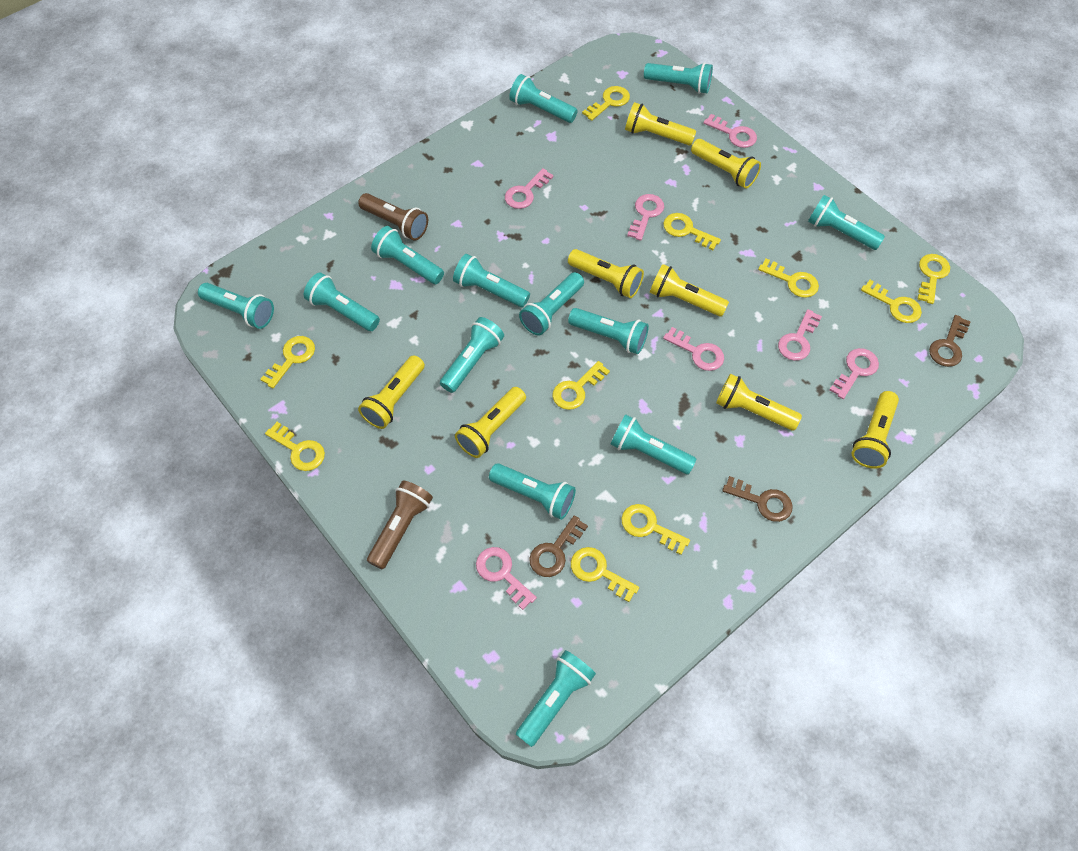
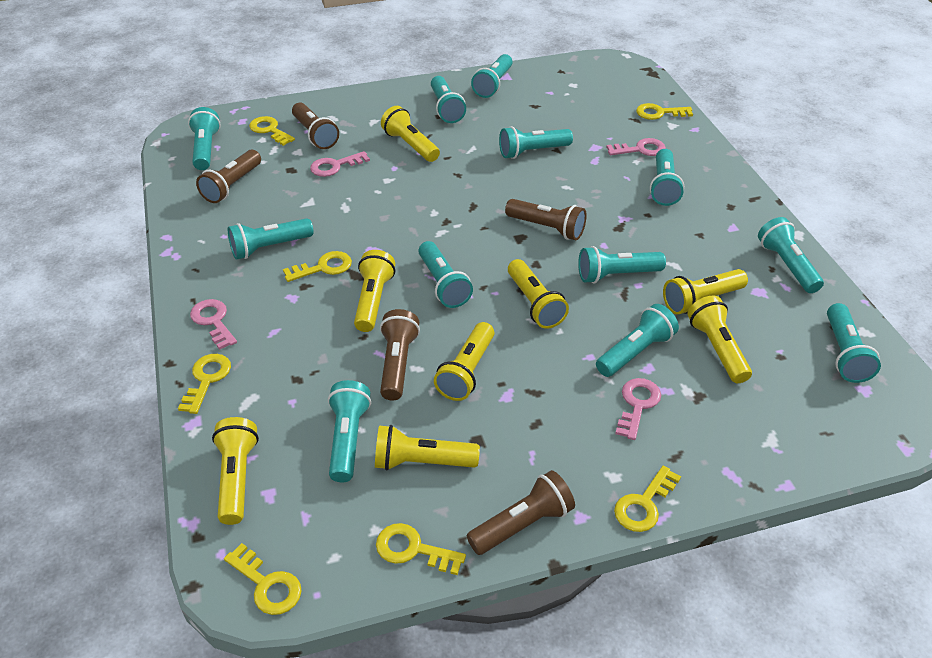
brown flashlight: 2 -> 5
brown key: 3 -> 0
pink key: 7 -> 4
turquoise flashlight: 13 -> 12
yellow key: 10 -> 7

